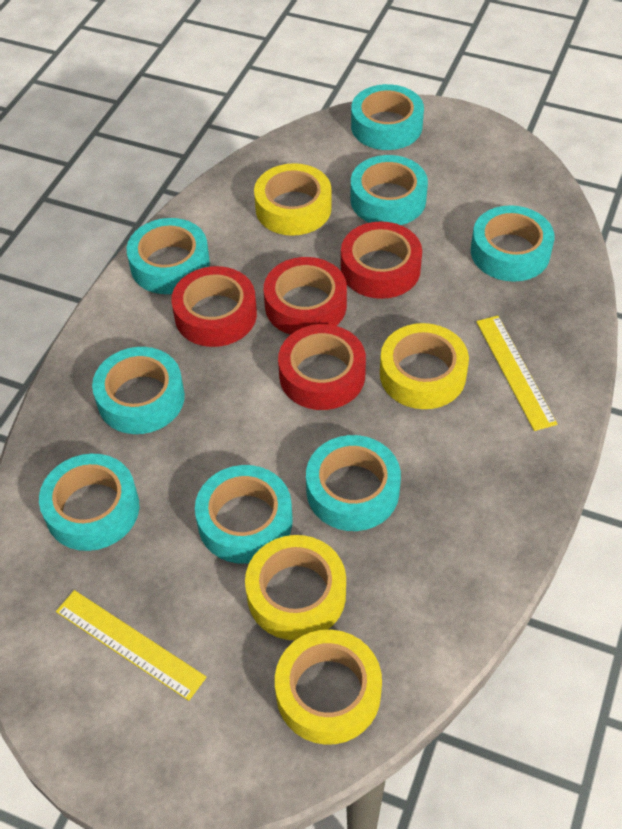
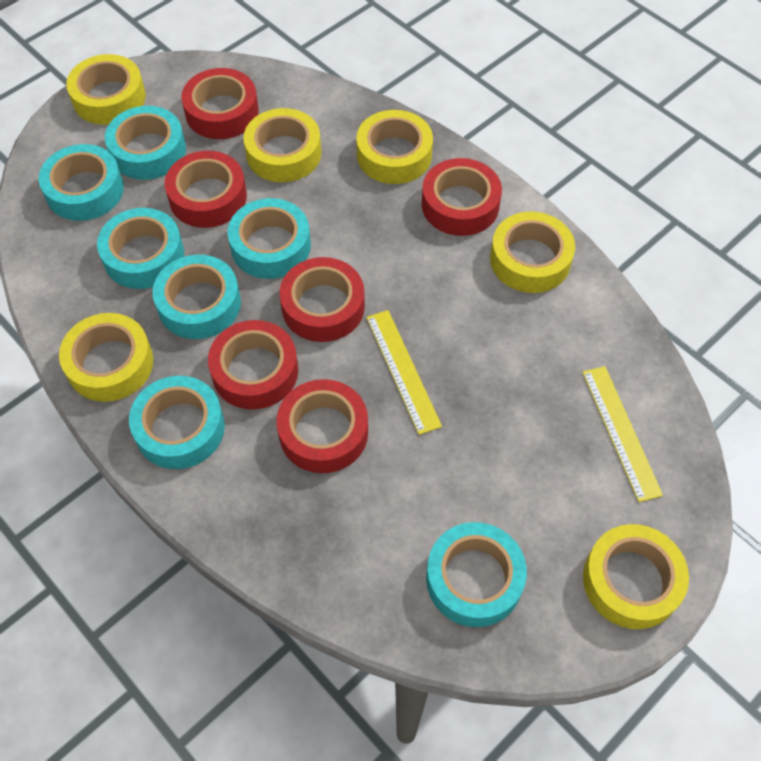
red tape: 4 -> 6
turquoise tape: 8 -> 7
yellow tape: 4 -> 6

